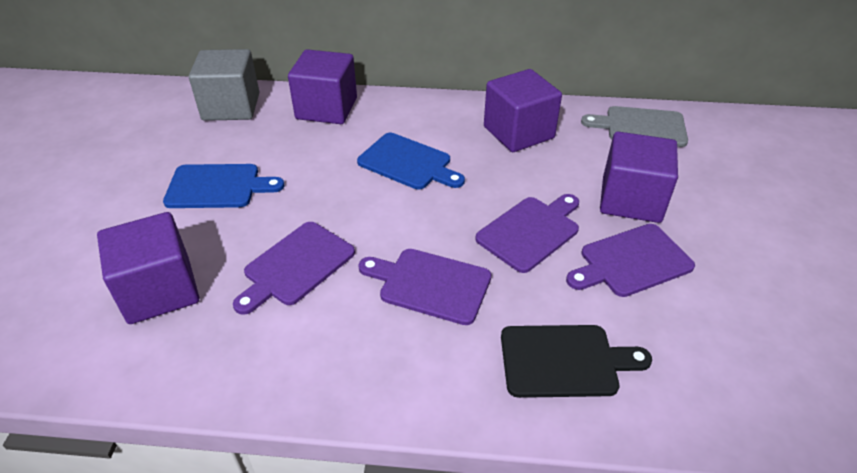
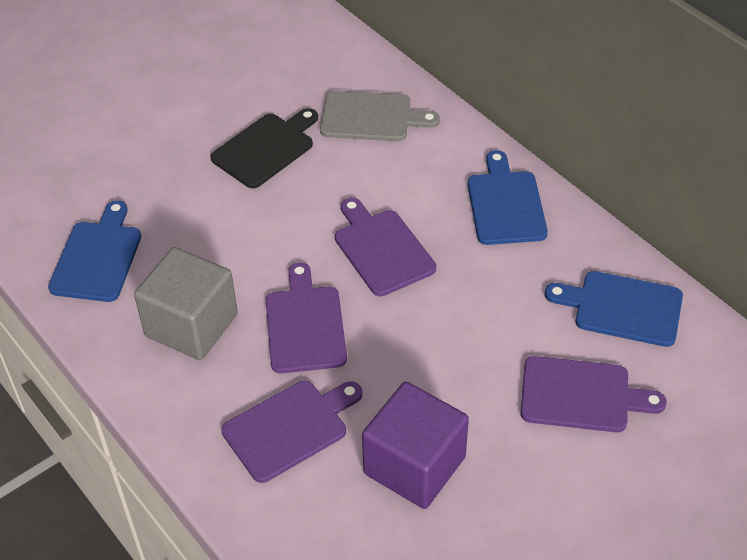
blue cutting board: 2 -> 3
purple cube: 4 -> 1

